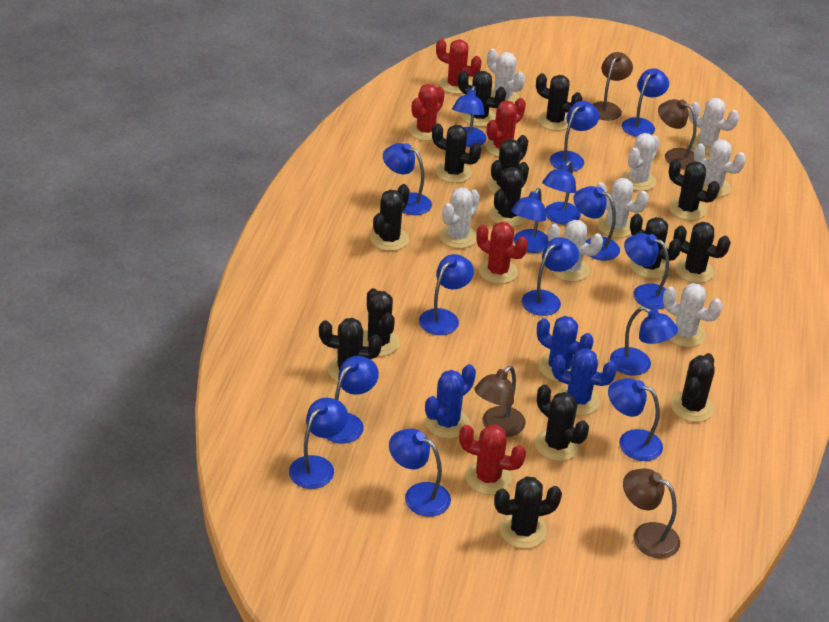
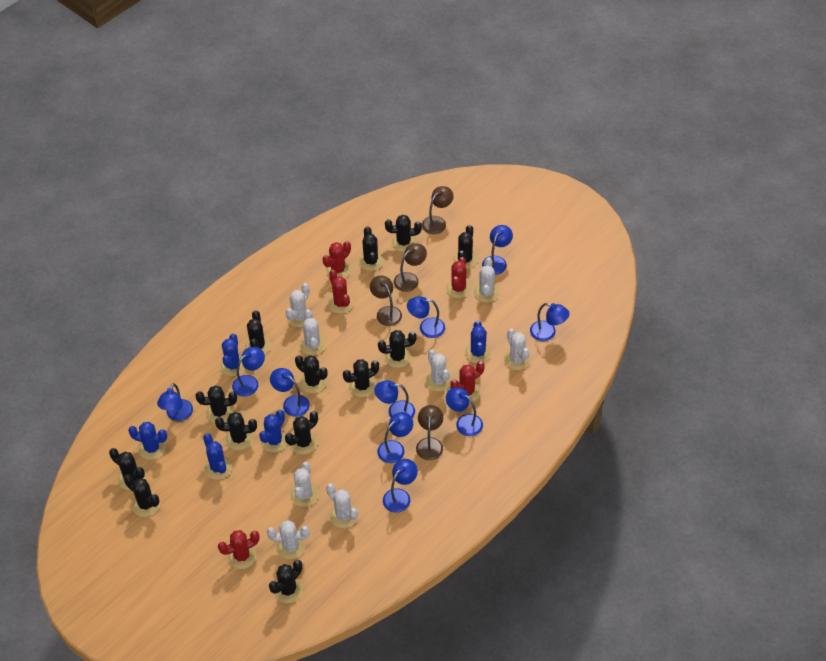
black cactus: 14 -> 13
blue cactus: 3 -> 5
blue lamp: 15 -> 10

